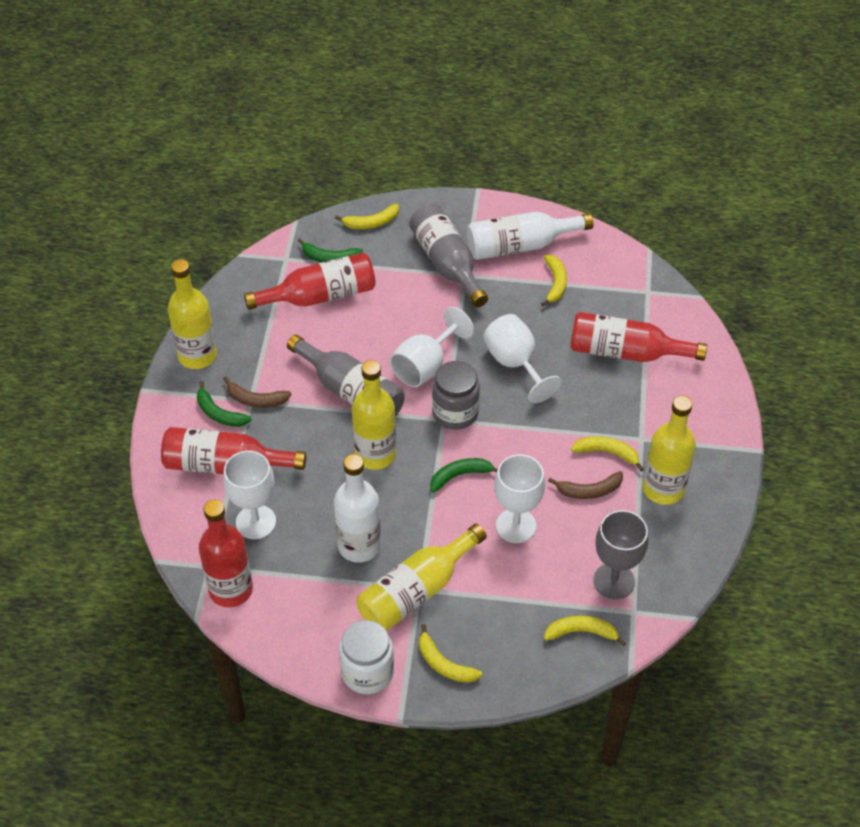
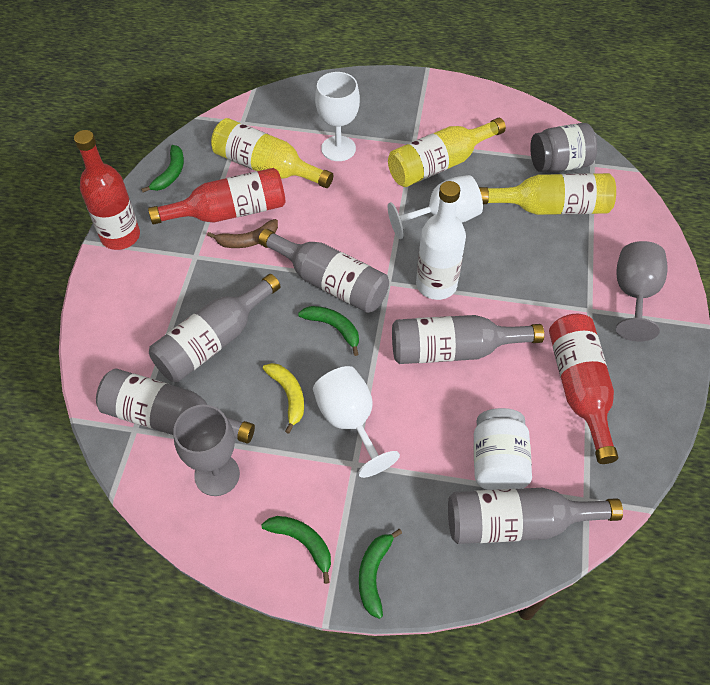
brown banana: 2 -> 1
green banana: 3 -> 4
grey bottle: 2 -> 5
grey goblet: 1 -> 2
red bottle: 4 -> 3
white bottle: 2 -> 1
white goblet: 4 -> 3
yellow banana: 5 -> 1
yellow bottle: 4 -> 3

